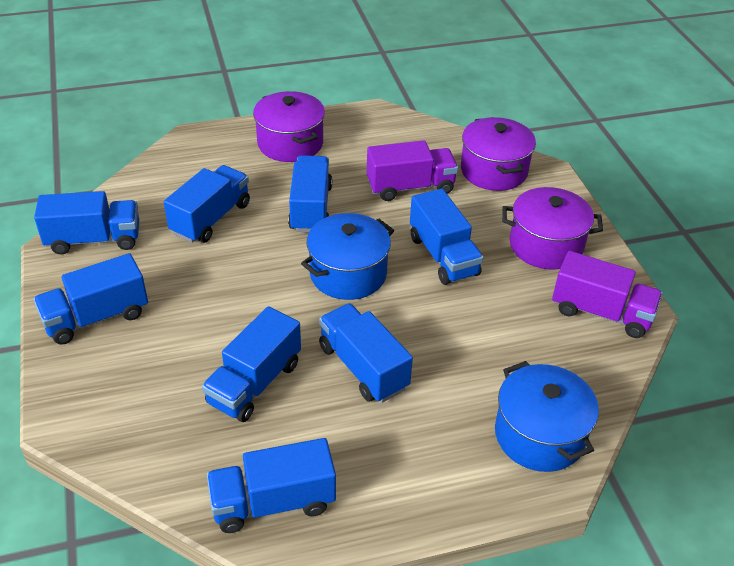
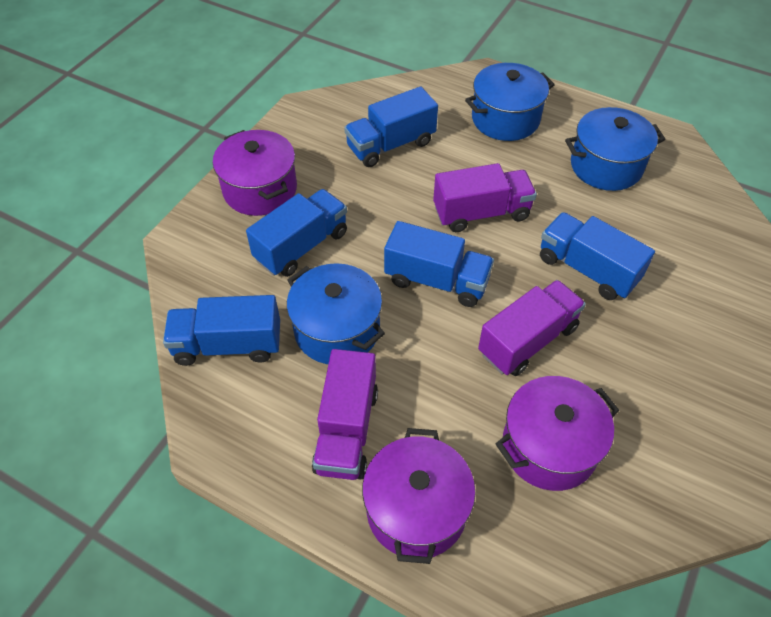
blue pot: 2 -> 3
blue truck: 8 -> 5
purple truck: 2 -> 3

